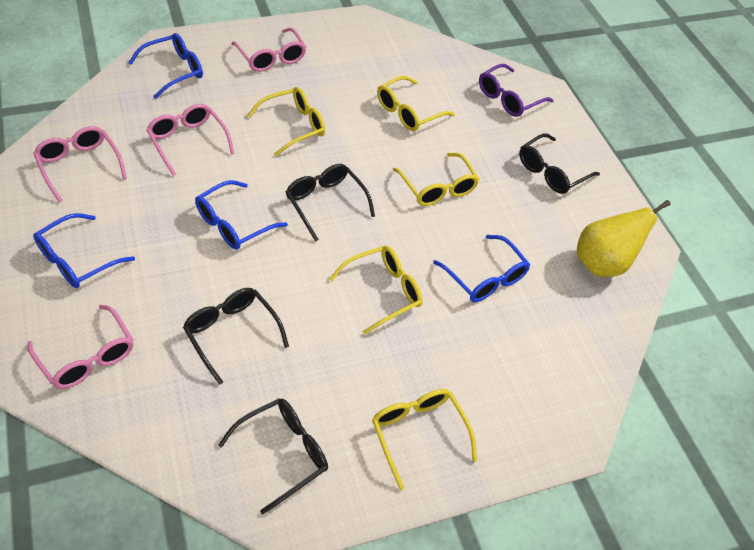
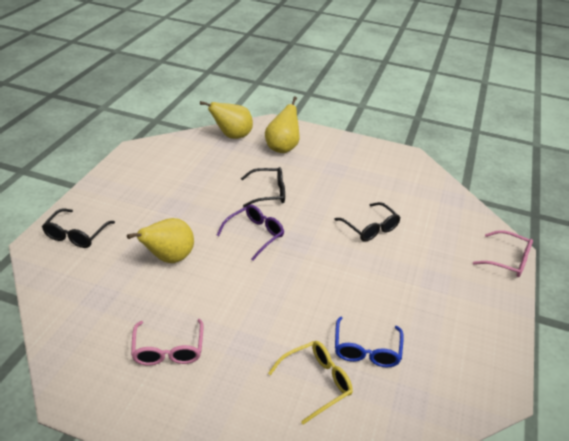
black glasses: 4 -> 3
blue glasses: 4 -> 1
pink glasses: 4 -> 2
yellow glasses: 5 -> 1
yellow pear: 1 -> 3

